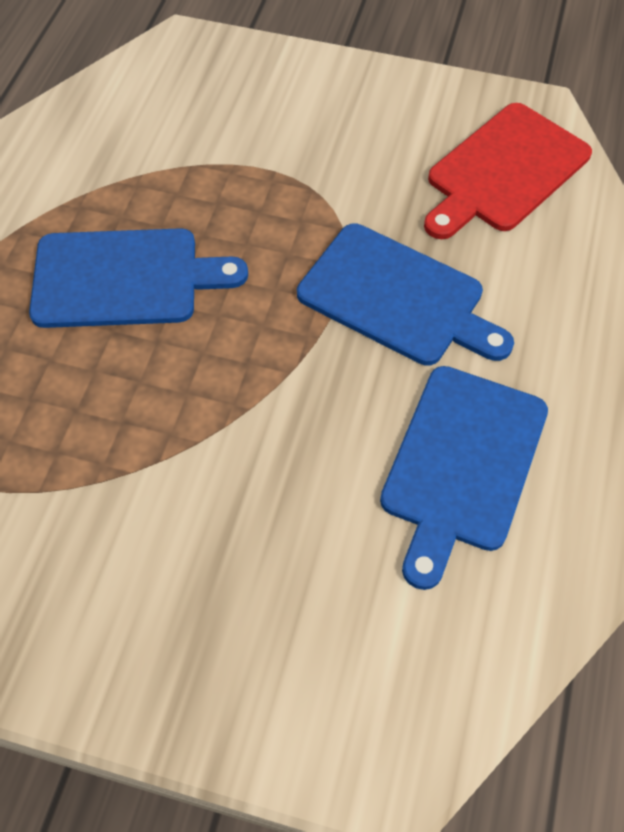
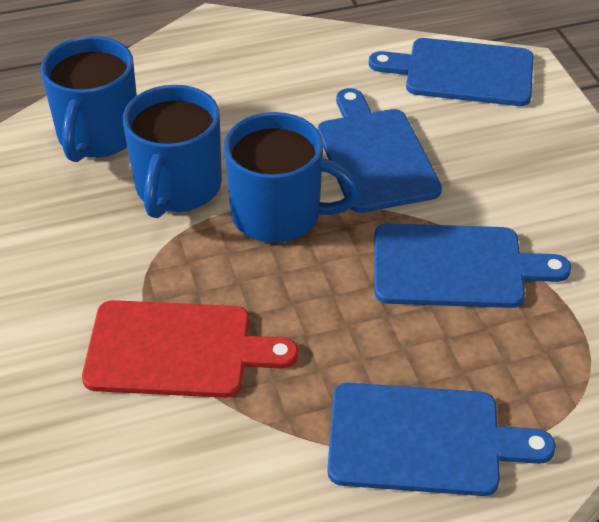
blue cutting board: 3 -> 4
blue mug: 0 -> 3

